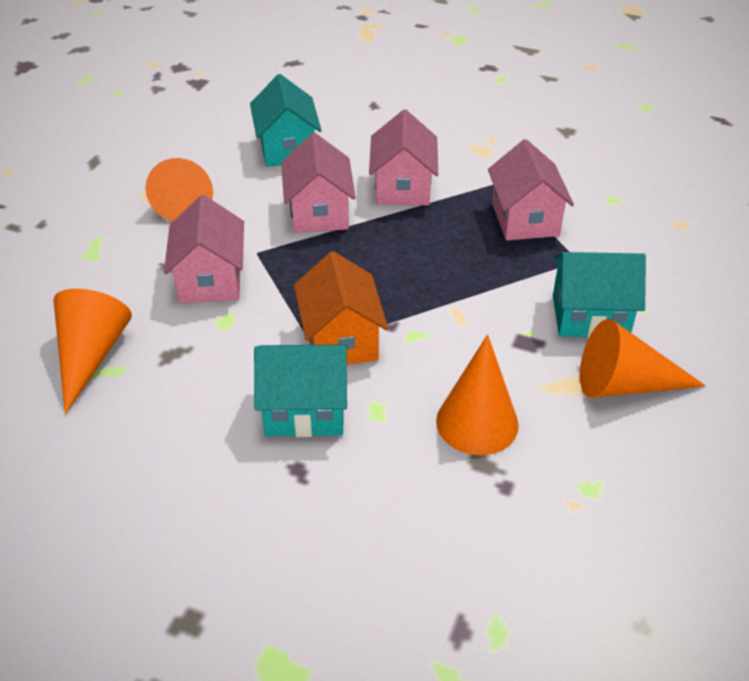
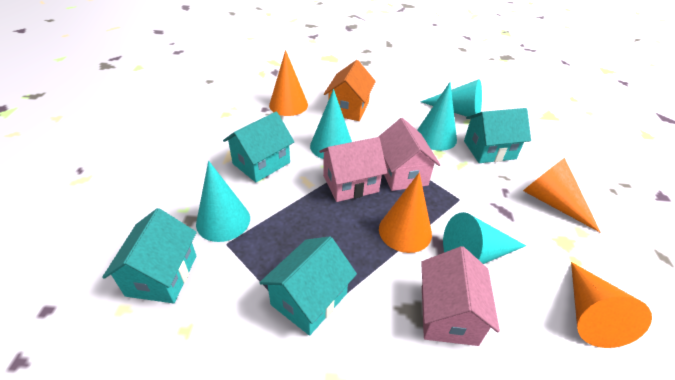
pink house: 4 -> 3
turquoise cone: 0 -> 5
turquoise house: 3 -> 4

